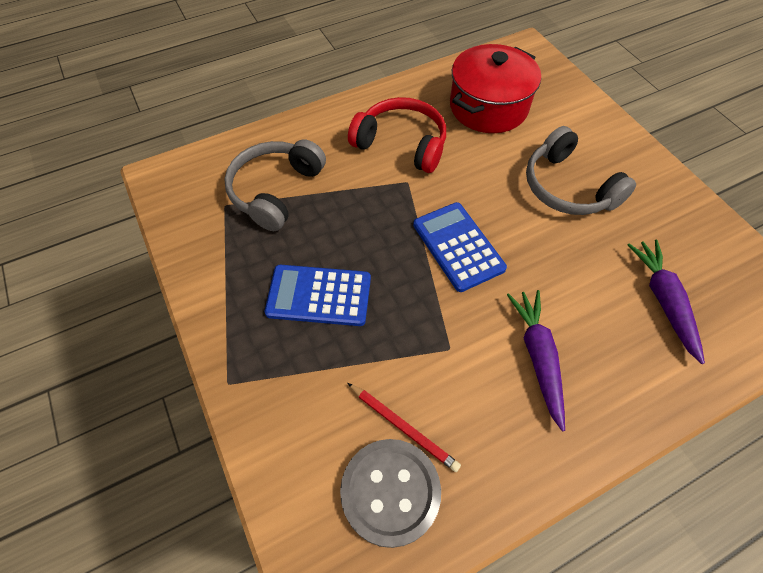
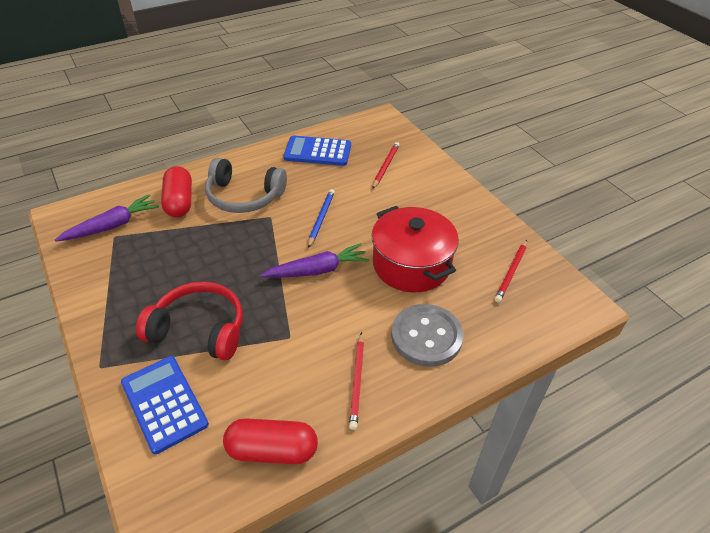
blue pencil: 0 -> 1
grey headphones: 2 -> 1
red capsule: 0 -> 2
red pencil: 1 -> 3

